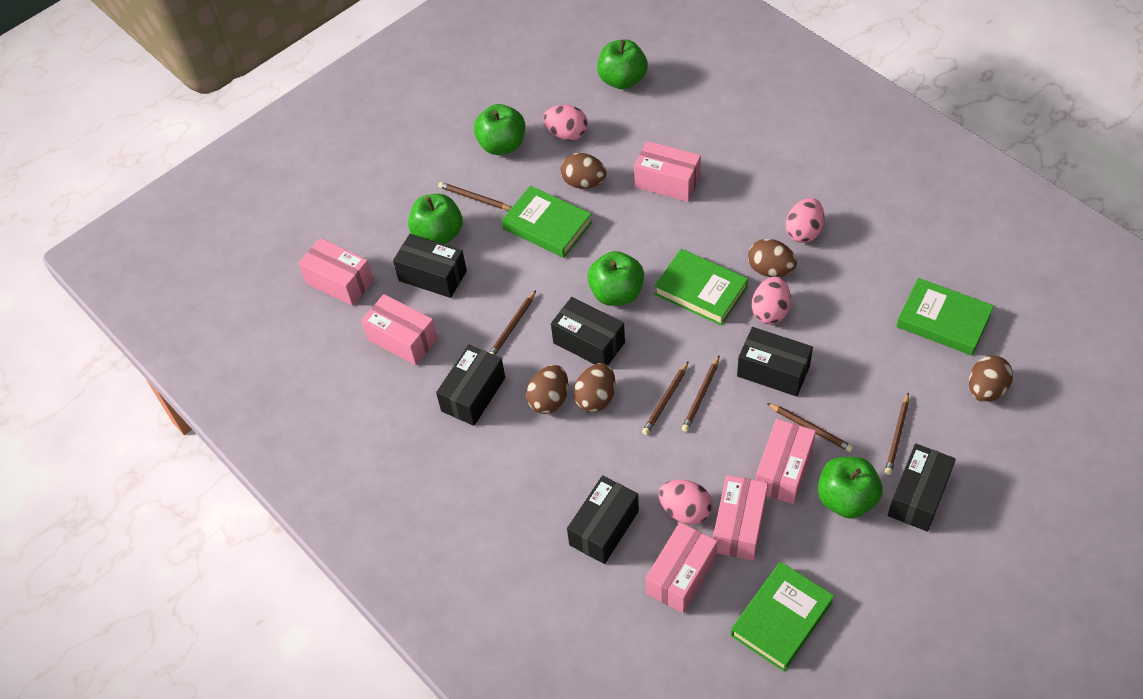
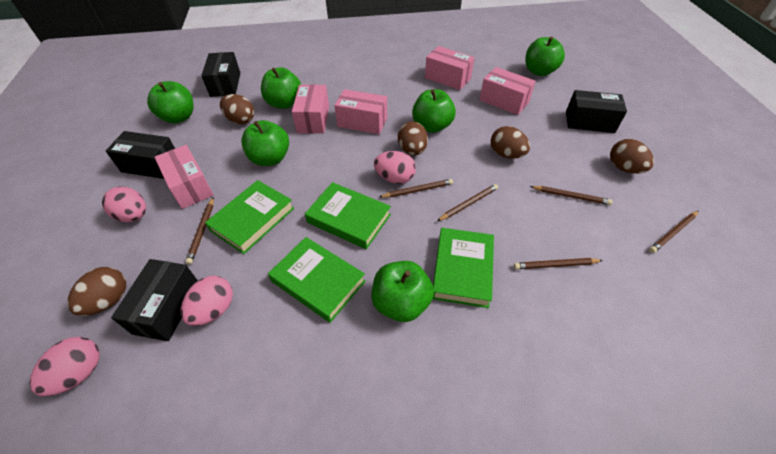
black box: 6 -> 4
green apple: 5 -> 6
pink box: 6 -> 5

